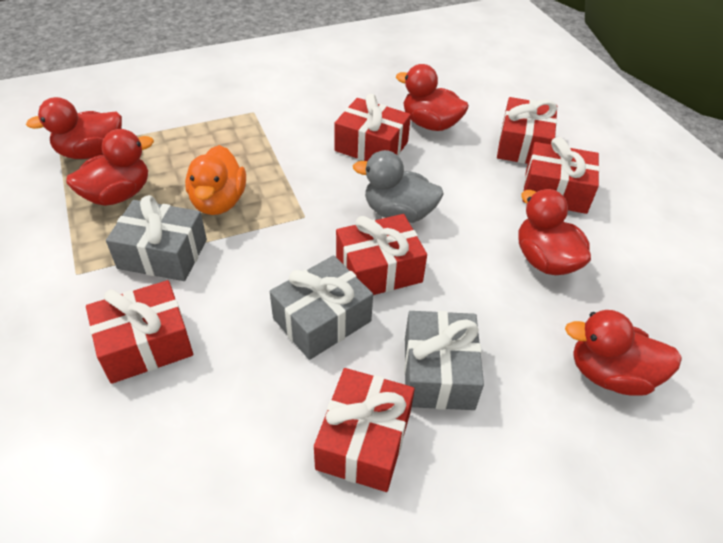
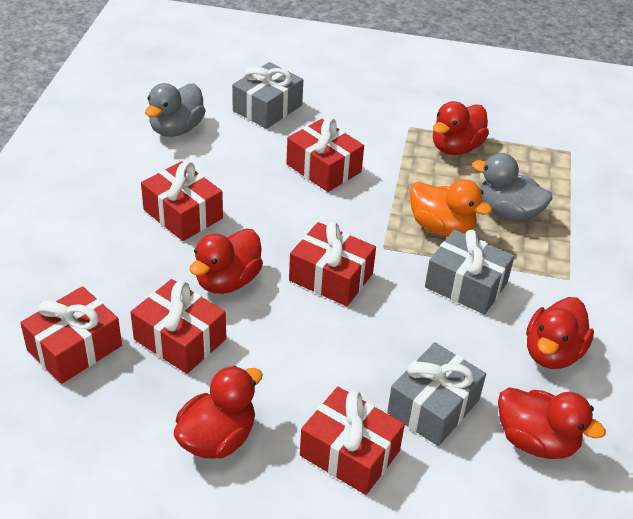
grey duck: 1 -> 2

